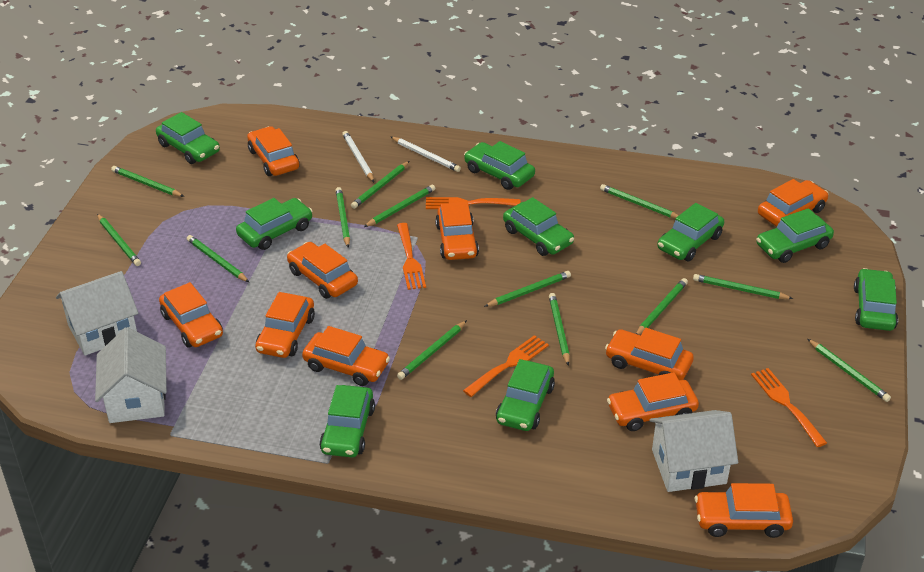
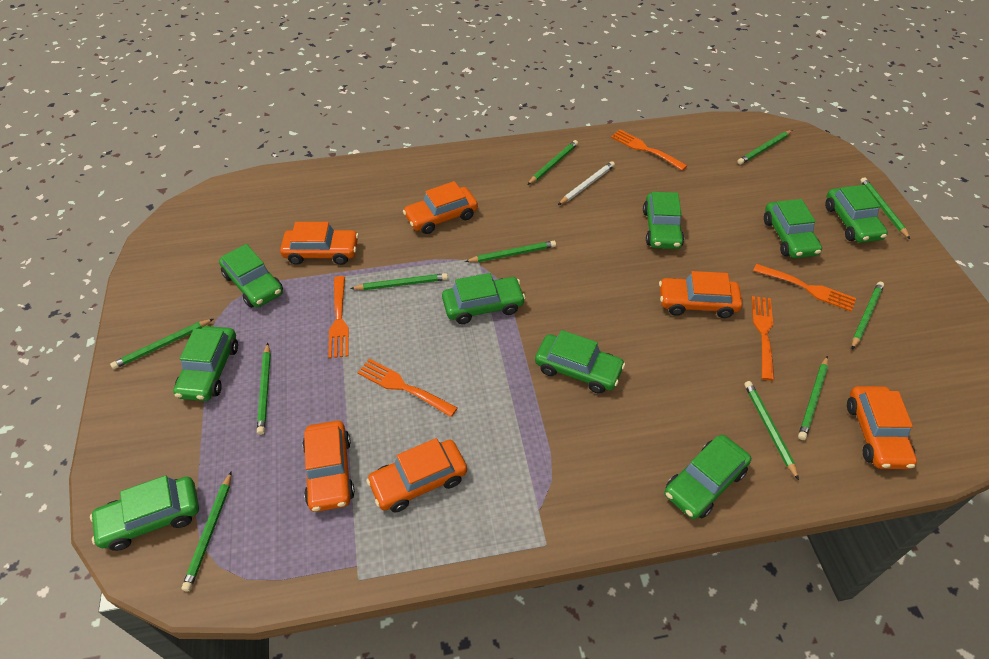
green pencil: 13 -> 11
orange car: 10 -> 6
orange fork: 4 -> 5
white house: 3 -> 0
white pencil: 2 -> 1

